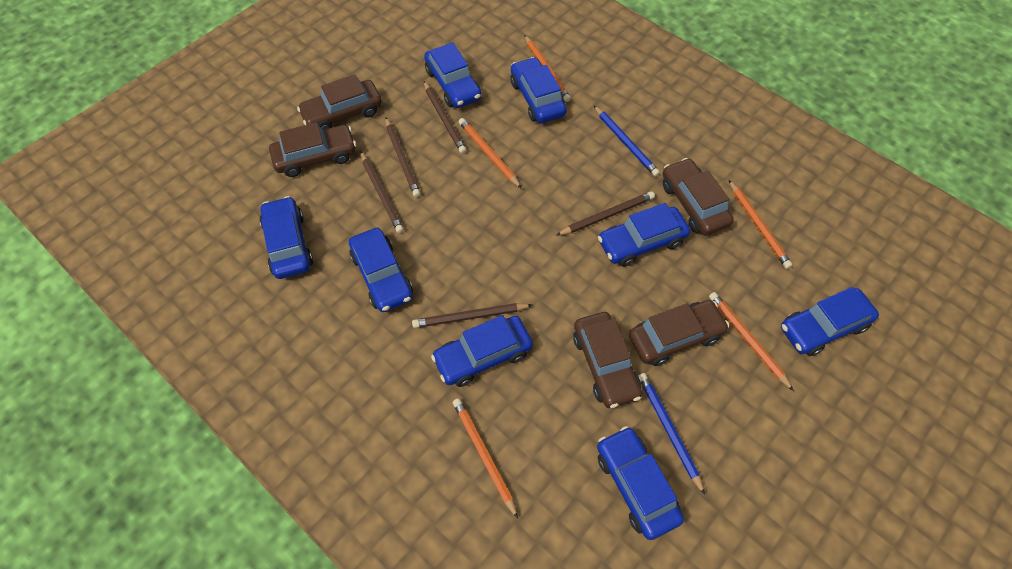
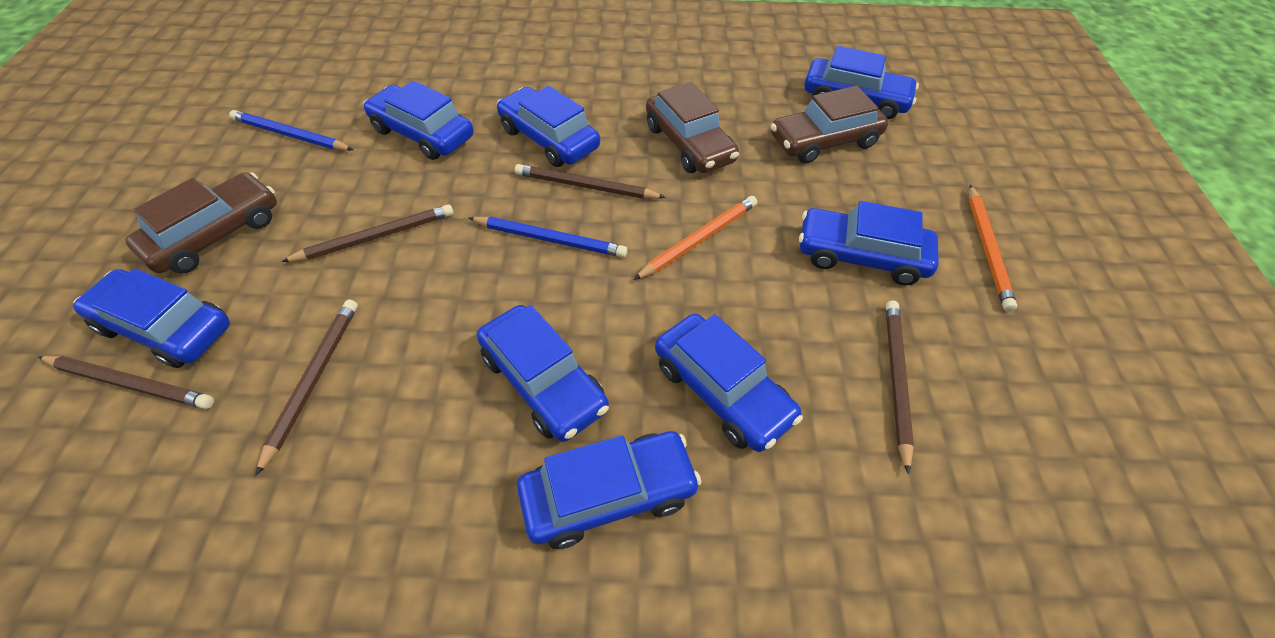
brown car: 5 -> 3
orange pencil: 5 -> 2

